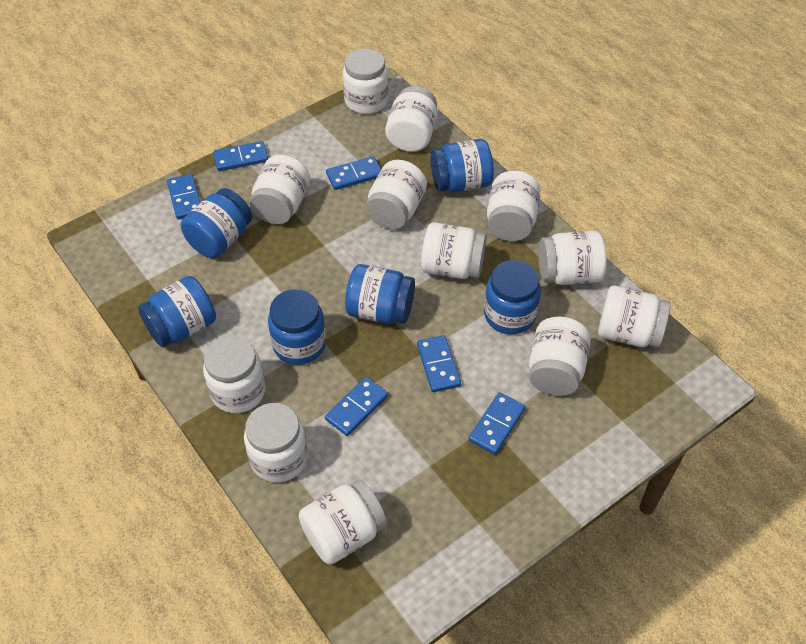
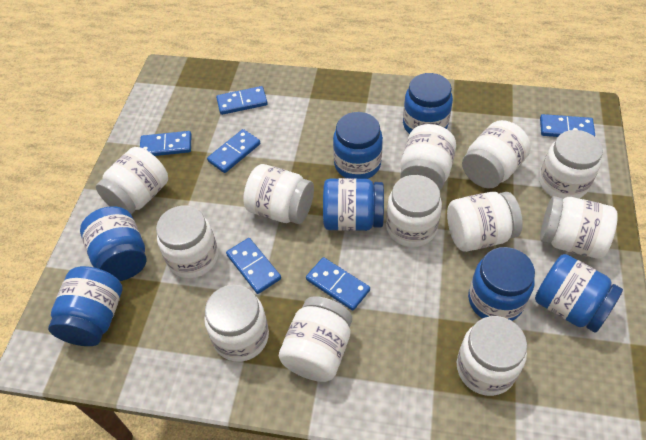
blue jar: 6 -> 7

